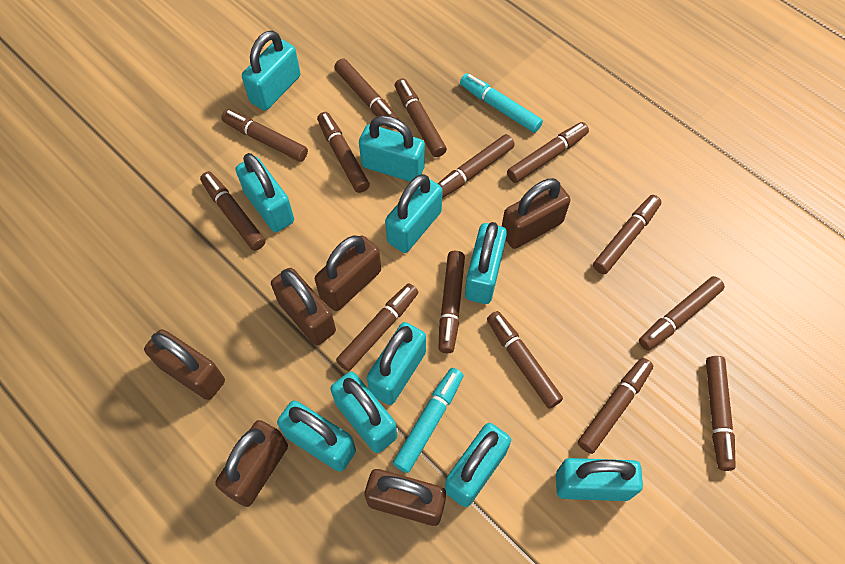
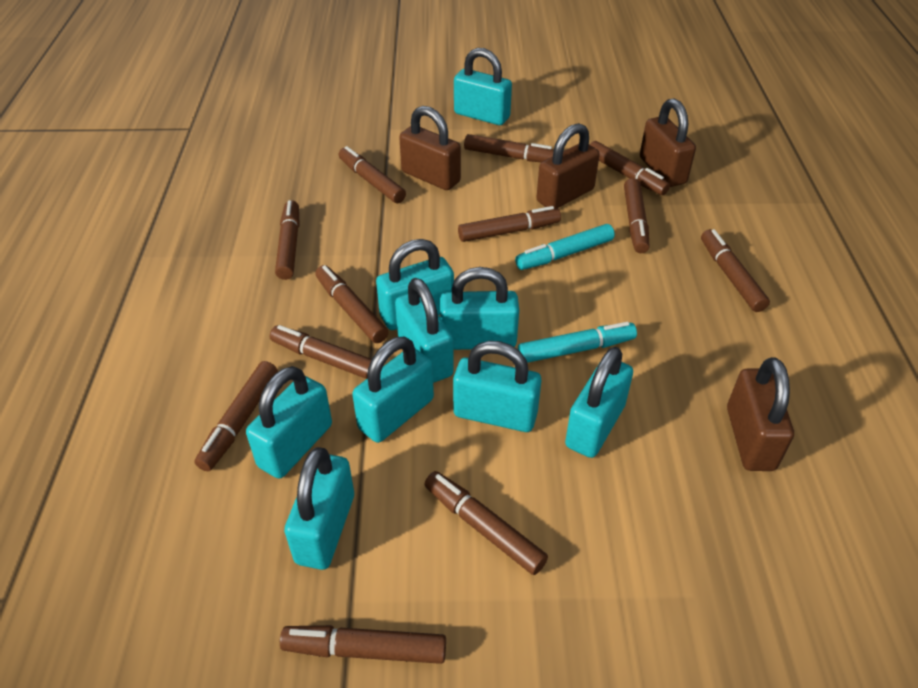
brown marker: 14 -> 12
brown padlock: 6 -> 4
turquoise padlock: 10 -> 9

